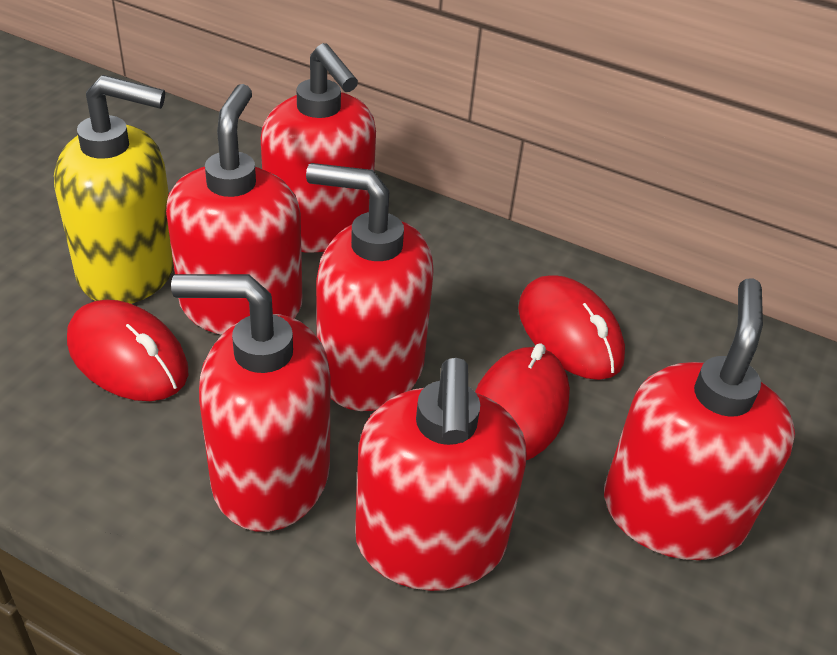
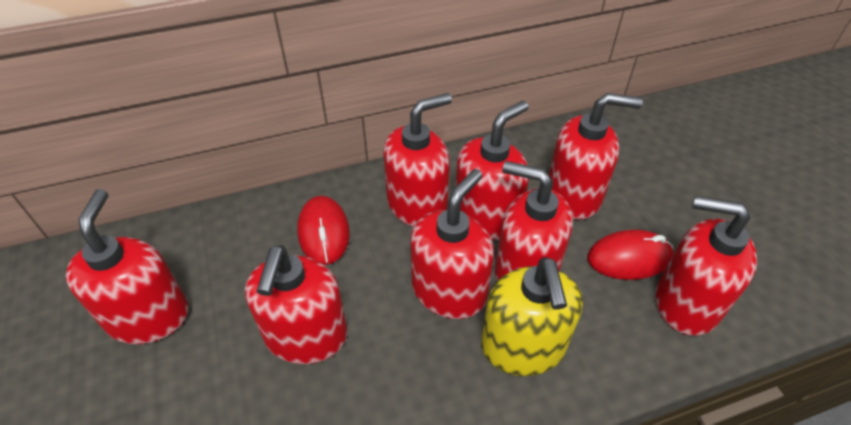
red mouse: 3 -> 2
red soap dispenser: 6 -> 8

